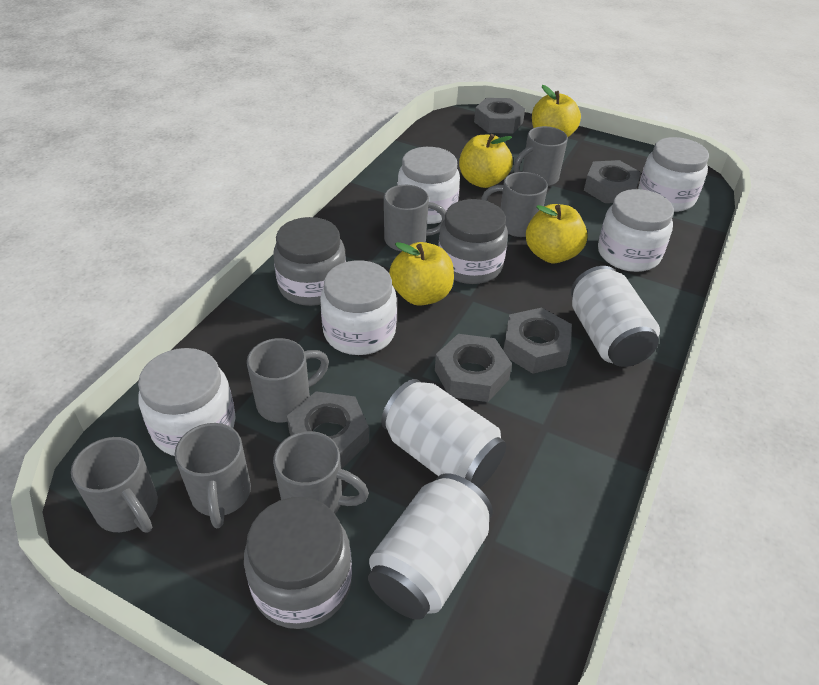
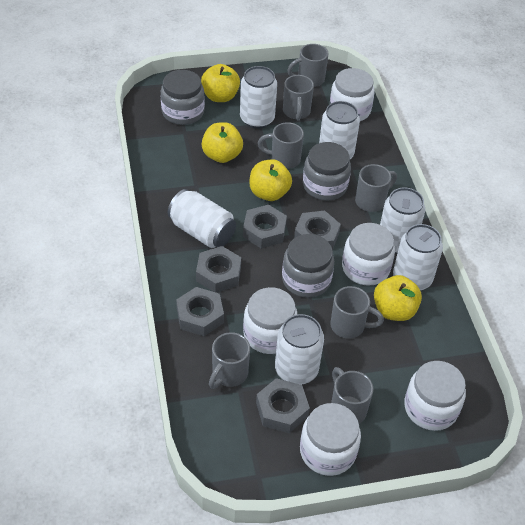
white can: 3 -> 6

